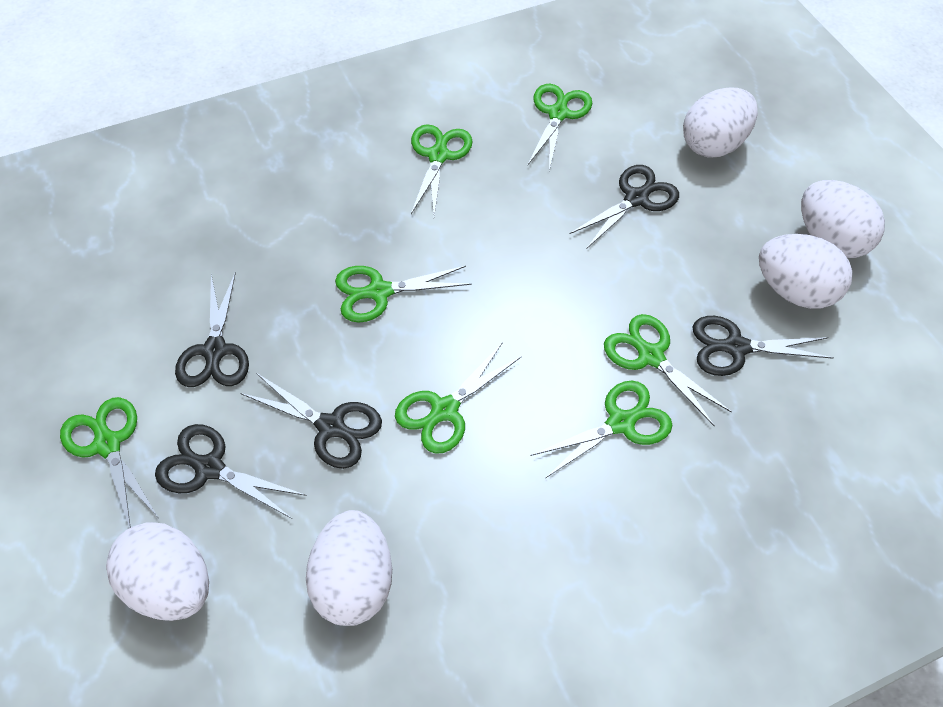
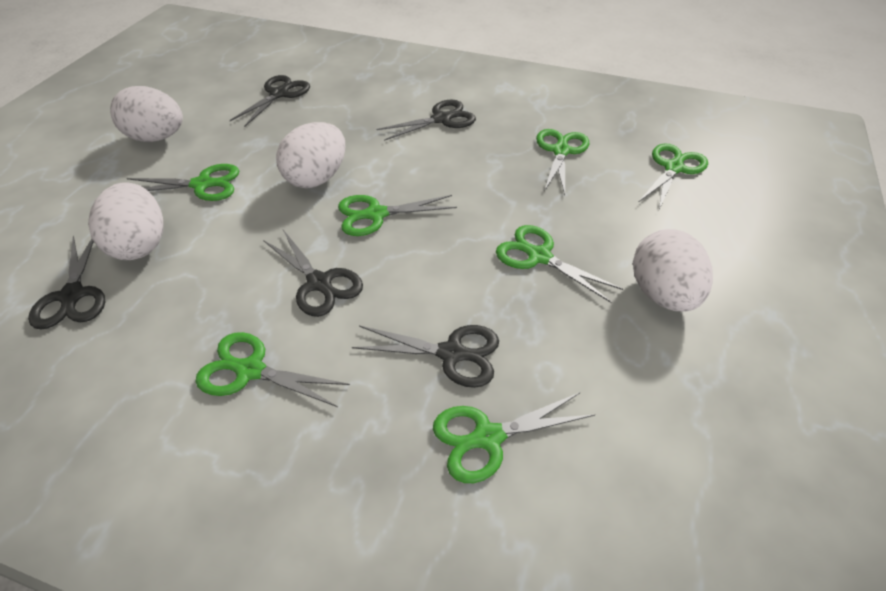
white egg: 5 -> 4

